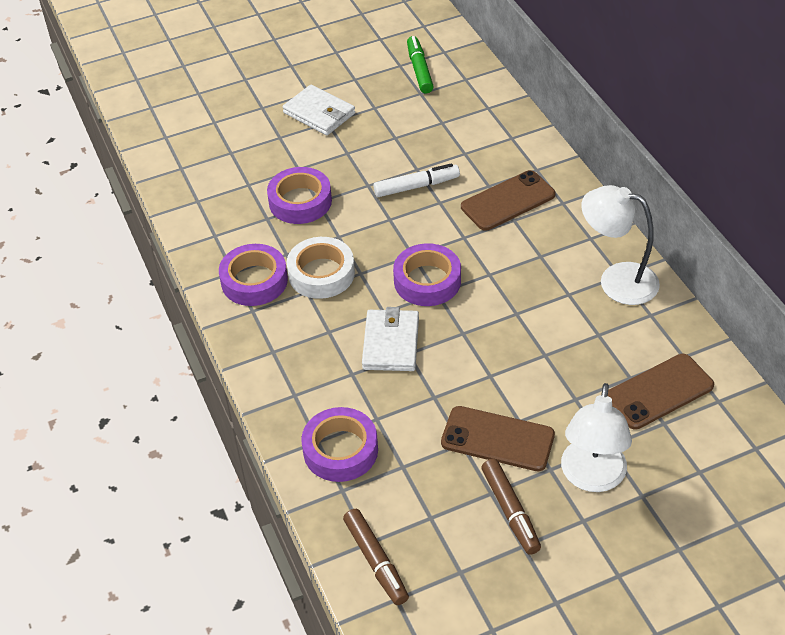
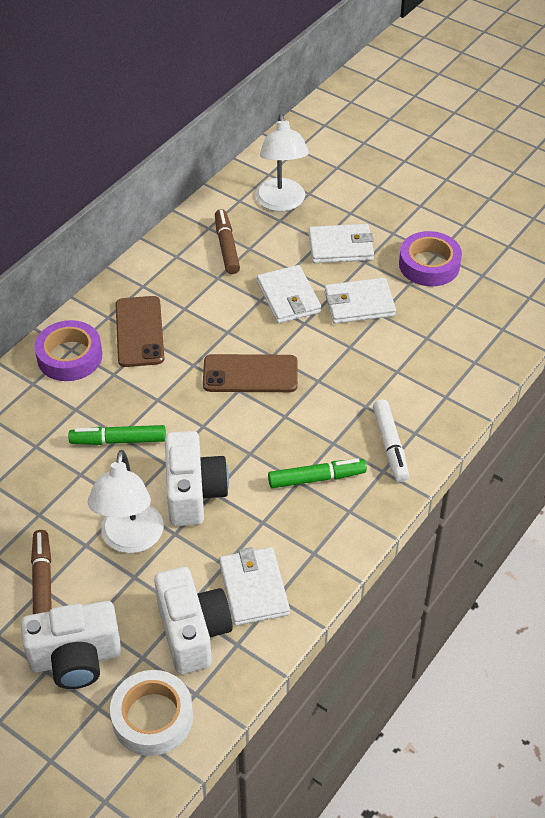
brown phone: 3 -> 2
green marker: 1 -> 2
purple tape: 4 -> 2
white camera: 0 -> 3
white wallet: 2 -> 4

